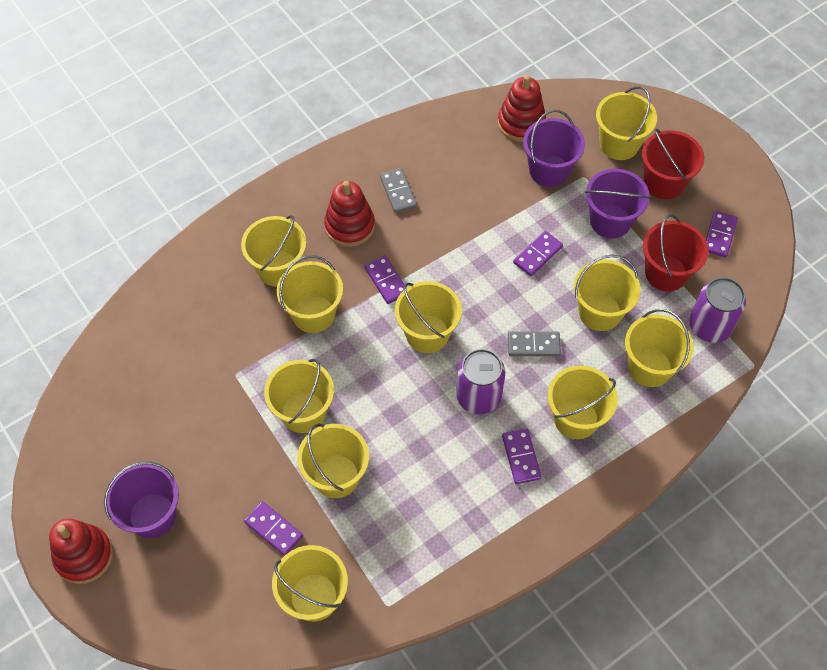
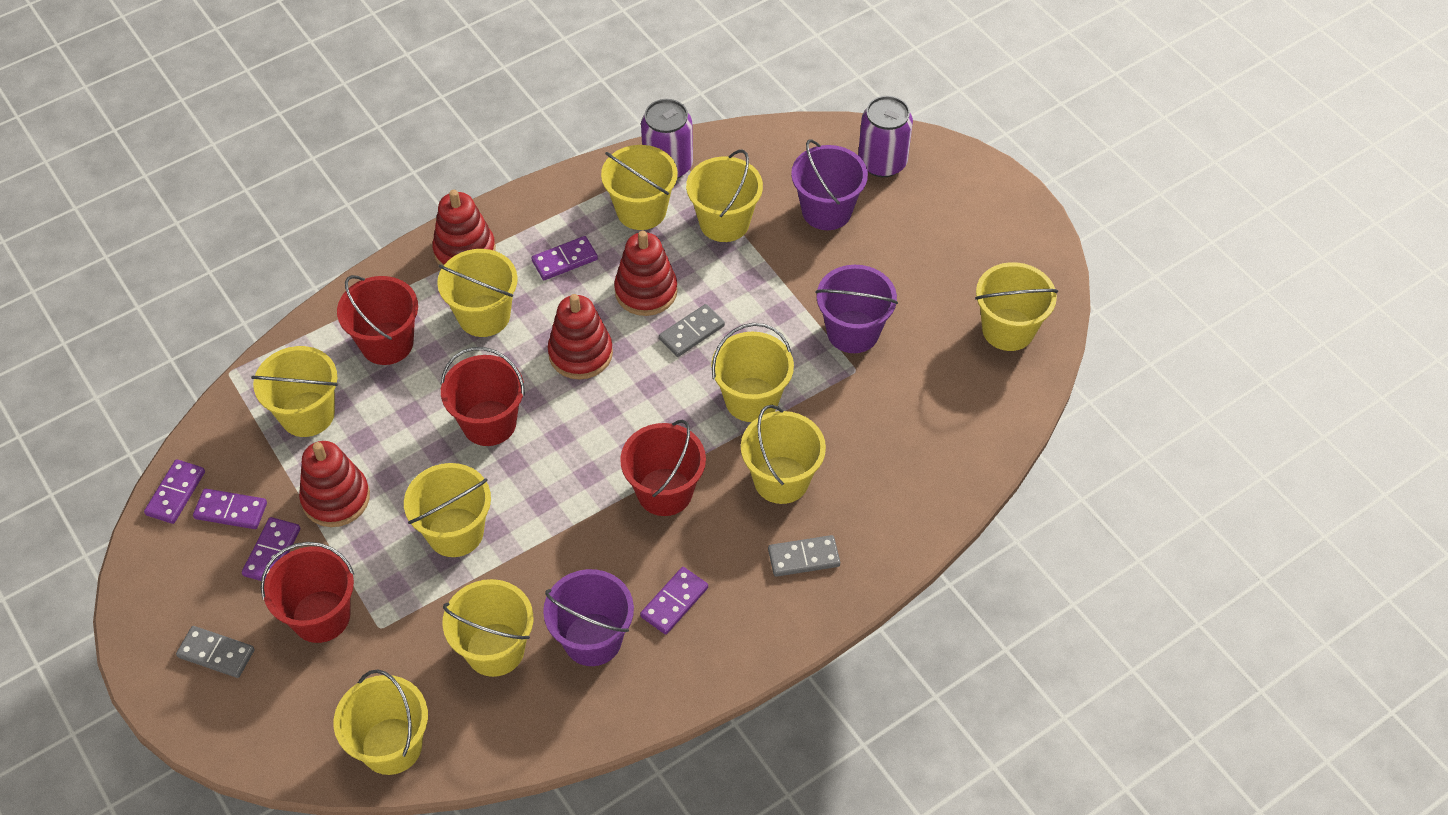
grey domino: 2 -> 3
red bucket: 2 -> 4
red stacking toy: 3 -> 4

